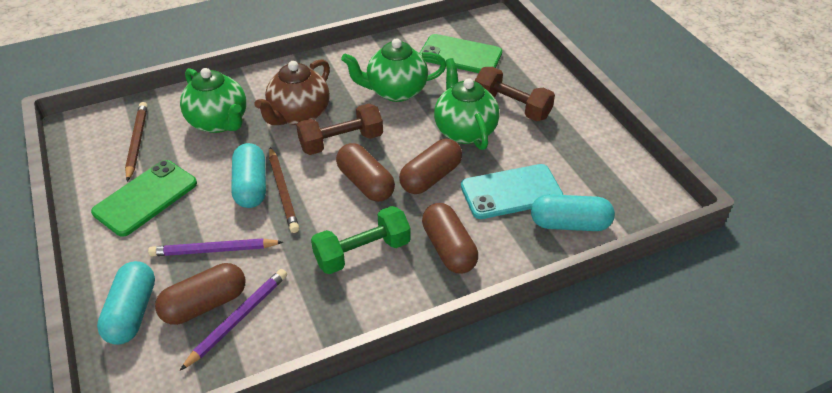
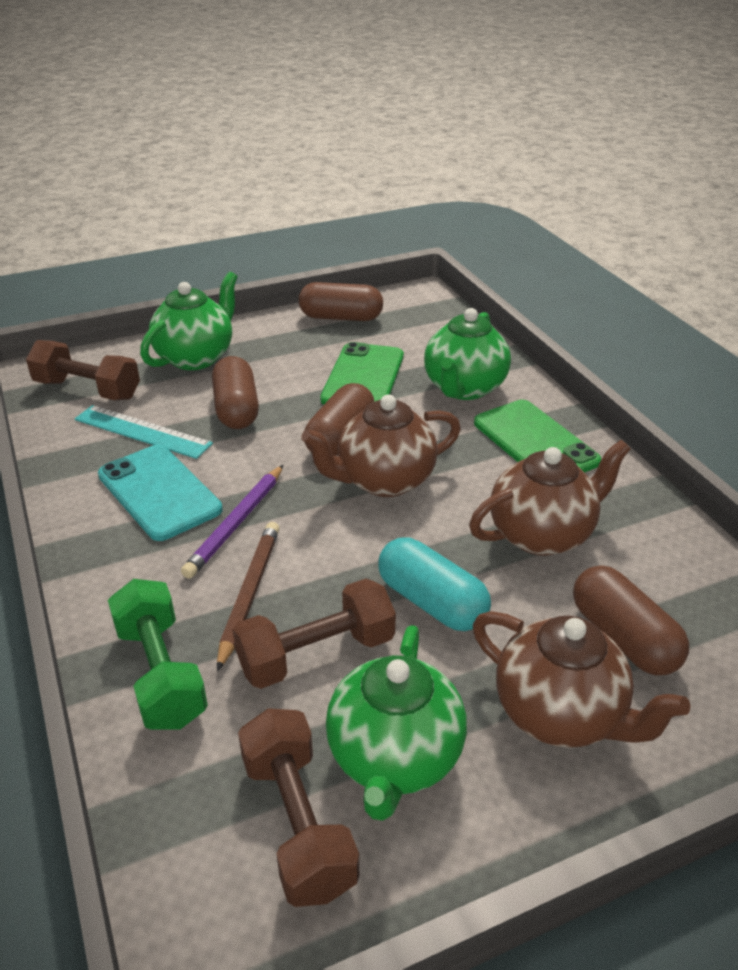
brown dumbbell: 2 -> 3
brown pencil: 2 -> 1
brown teapot: 1 -> 3
purple pencil: 2 -> 1
turquoise capsule: 3 -> 1
turquoise ruler: 0 -> 1

